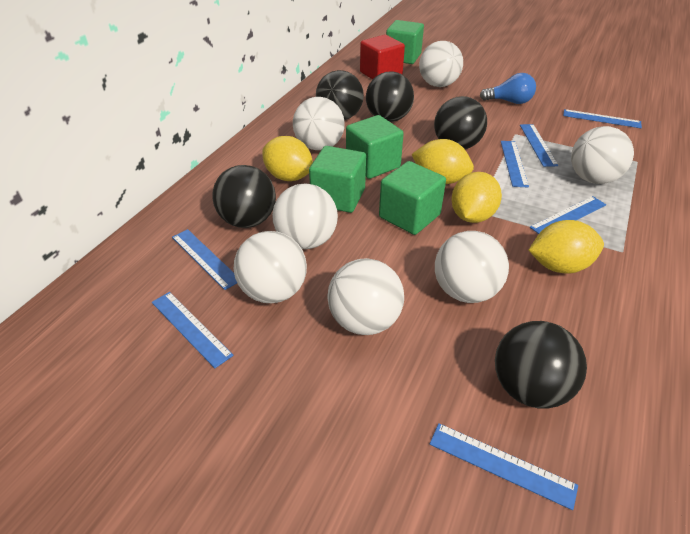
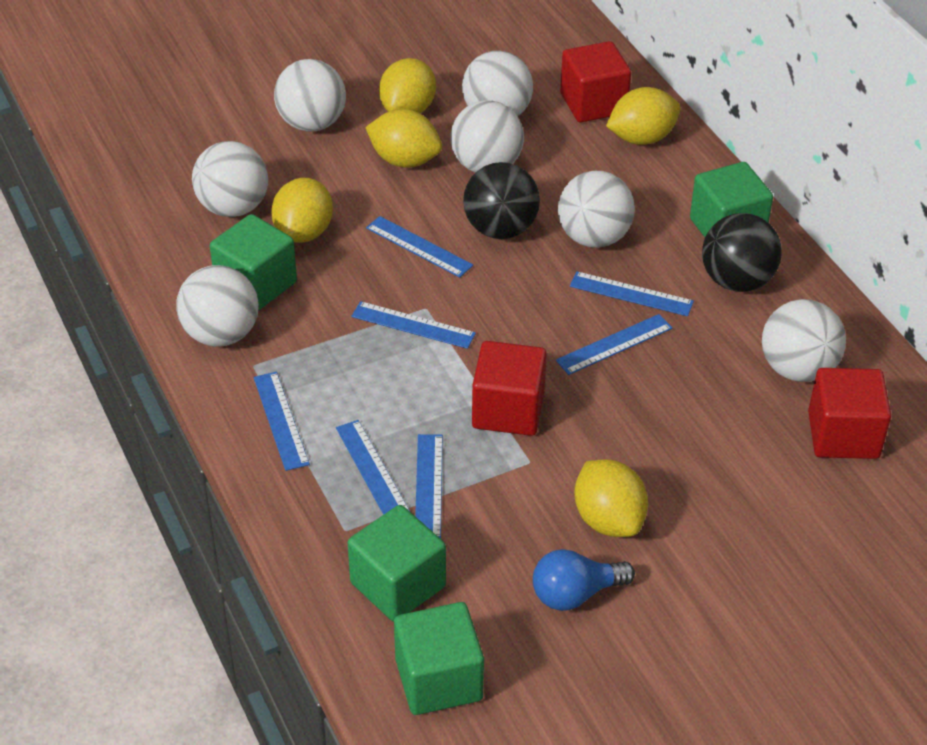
black ball: 5 -> 2
red cube: 1 -> 3
yellow lemon: 4 -> 5

